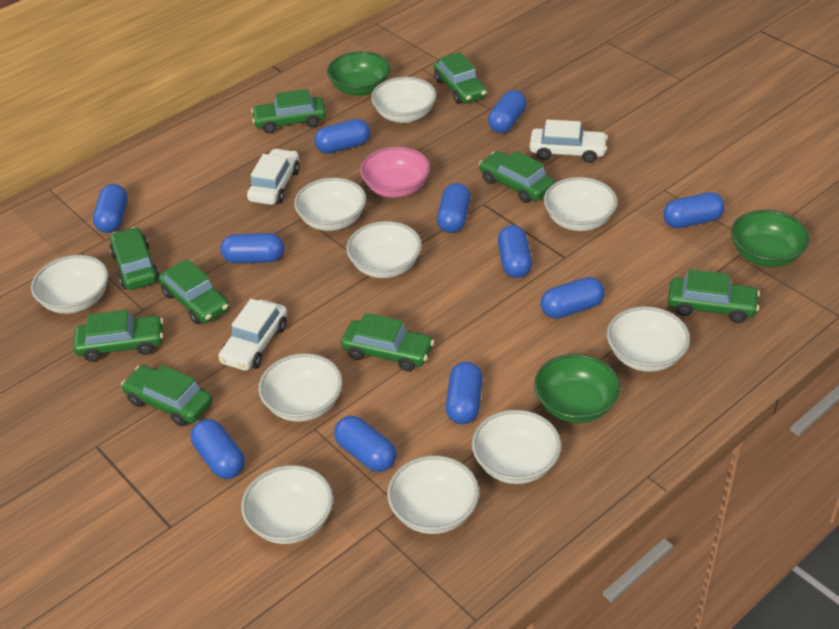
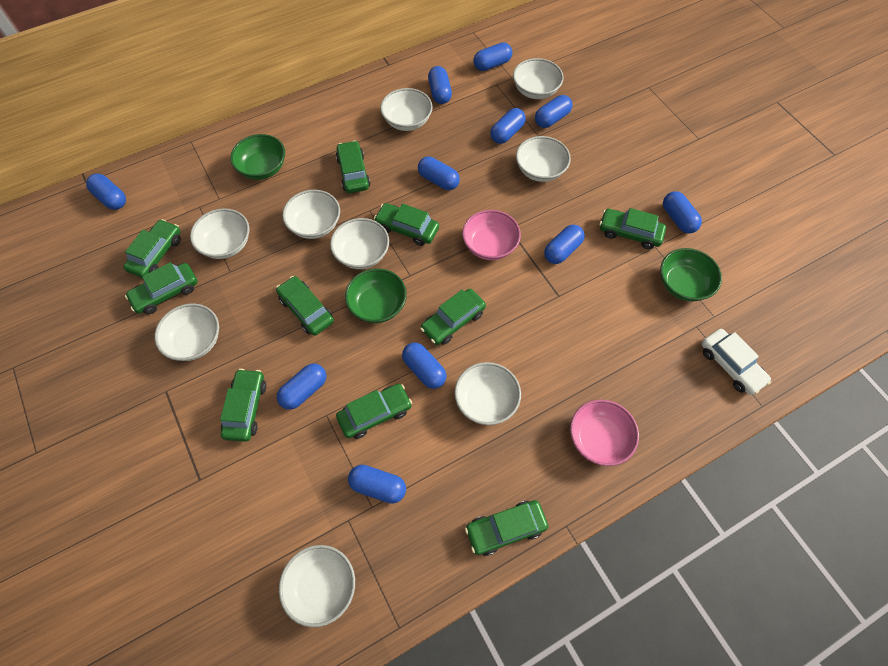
green car: 9 -> 10
pink bowl: 1 -> 2
white bowl: 10 -> 9
white car: 3 -> 1

